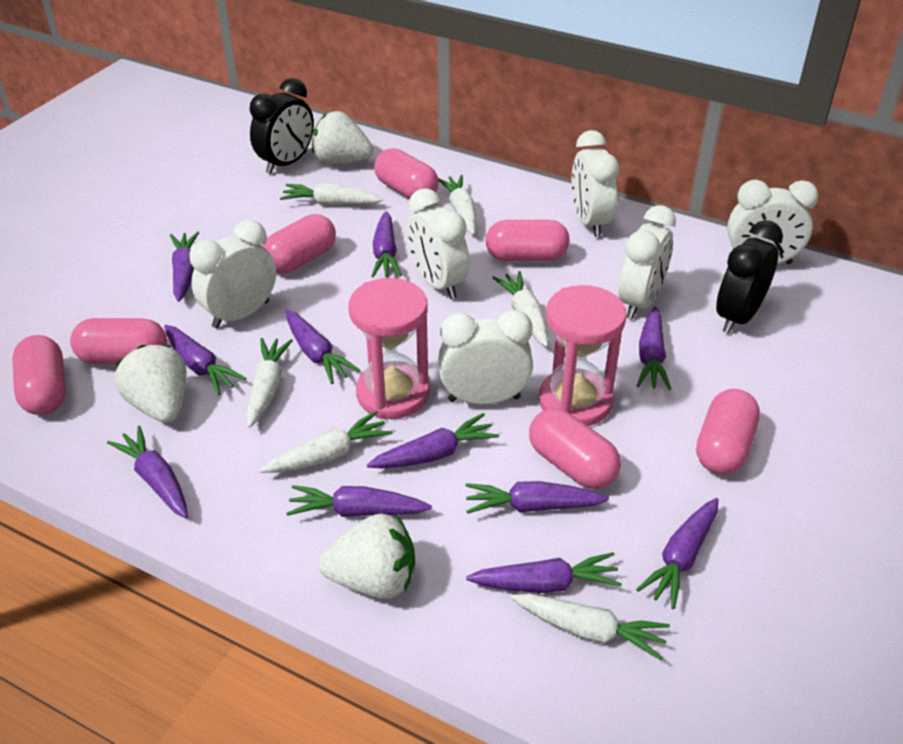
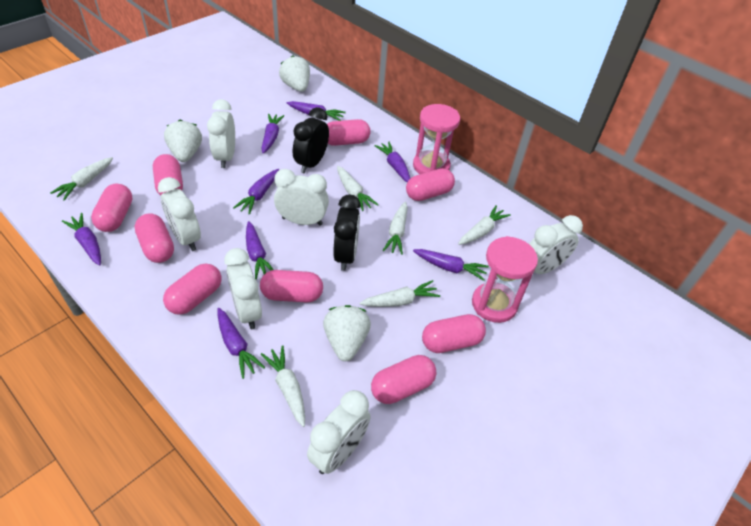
pink capsule: 7 -> 9
purple carrot: 11 -> 8

